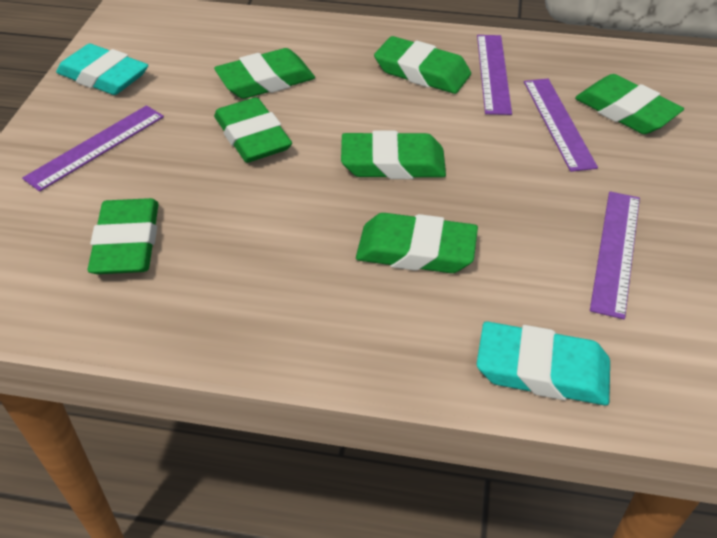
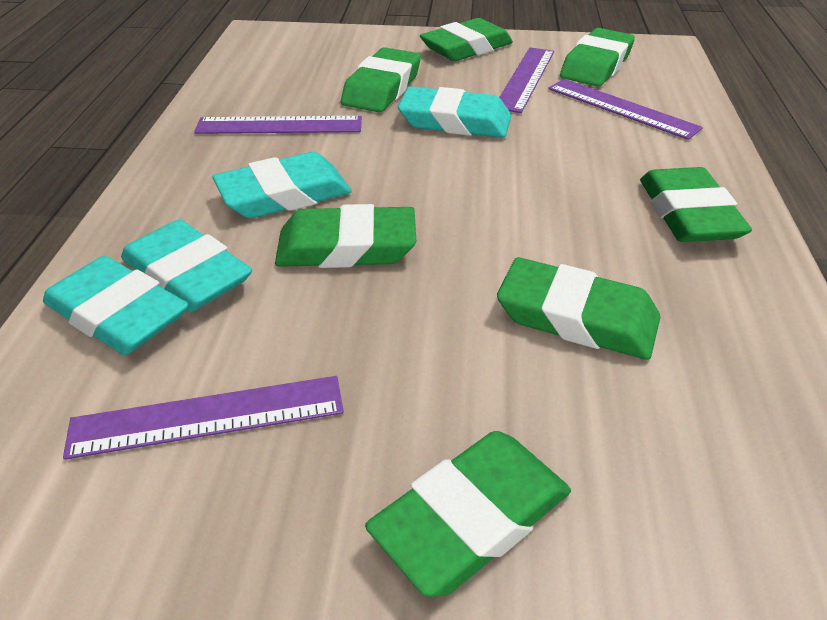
turquoise eraser: 2 -> 4

